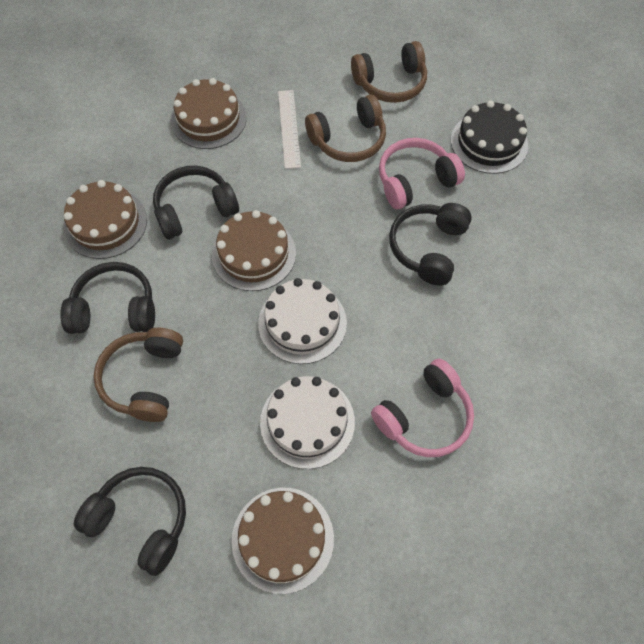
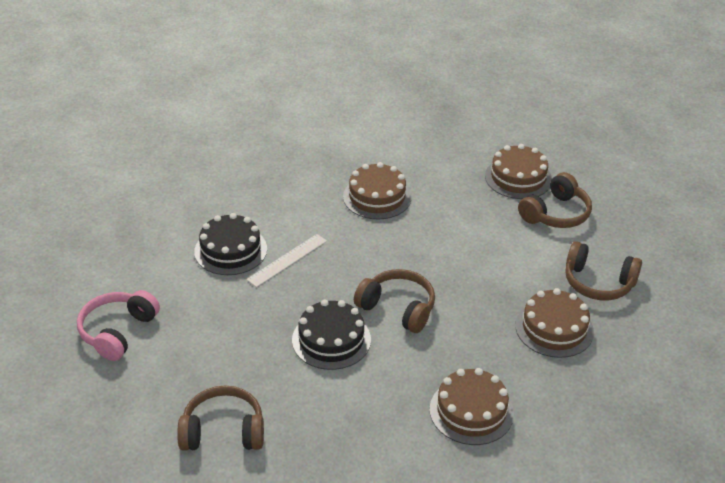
black cake: 1 -> 2
black headphones: 4 -> 0
brown headphones: 3 -> 4
pink headphones: 2 -> 1
white cake: 2 -> 0

